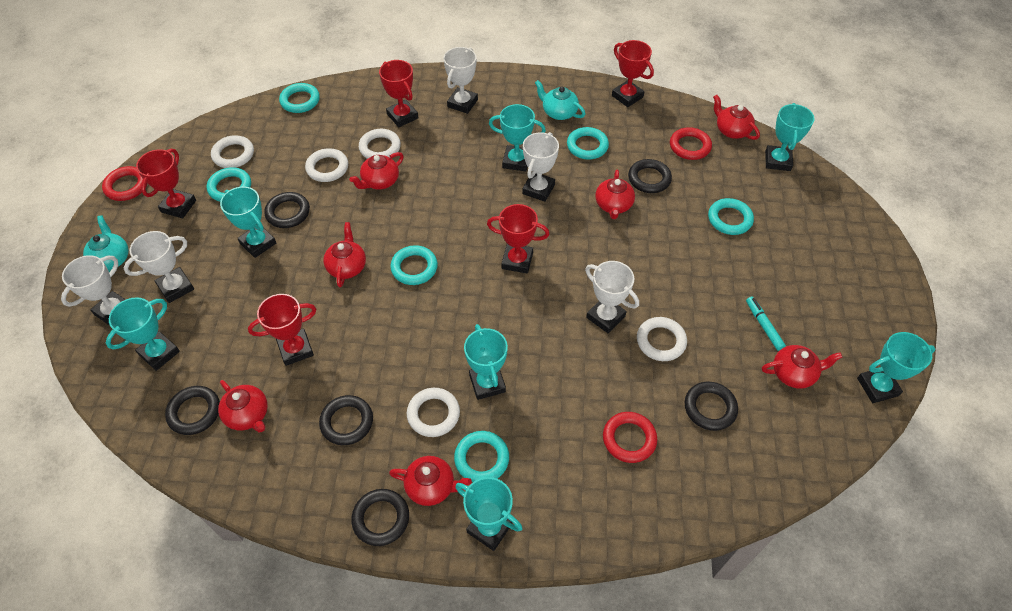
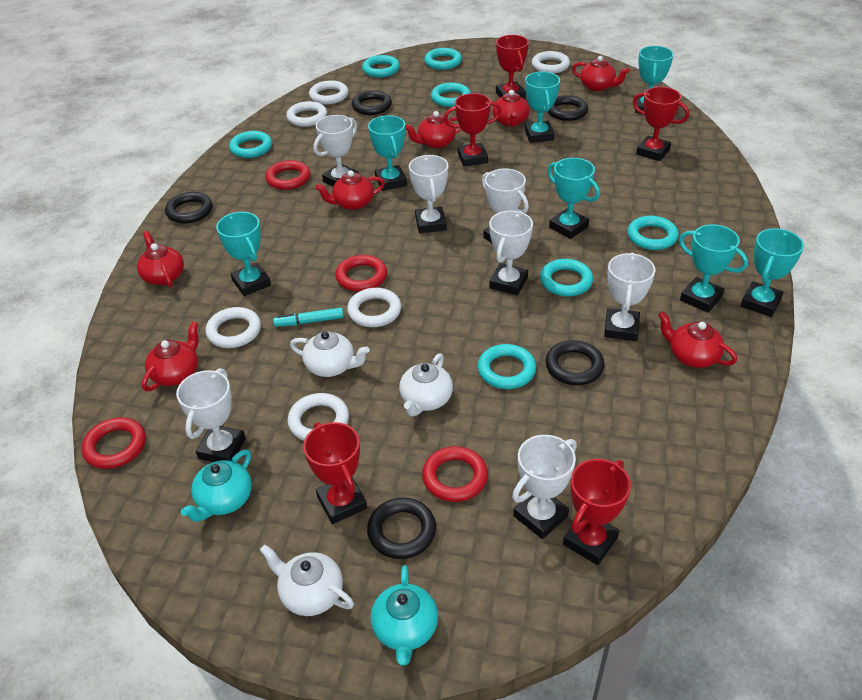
black ring: 6 -> 5
red ring: 3 -> 4
turquoise ring: 6 -> 7
white ring: 5 -> 6
white teapot: 0 -> 3
white trophy: 5 -> 7

